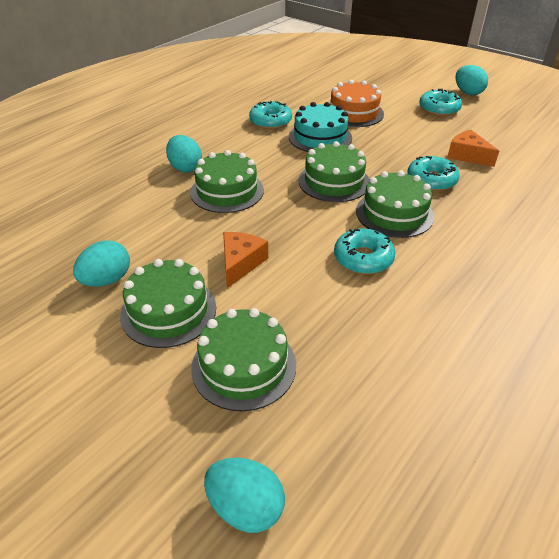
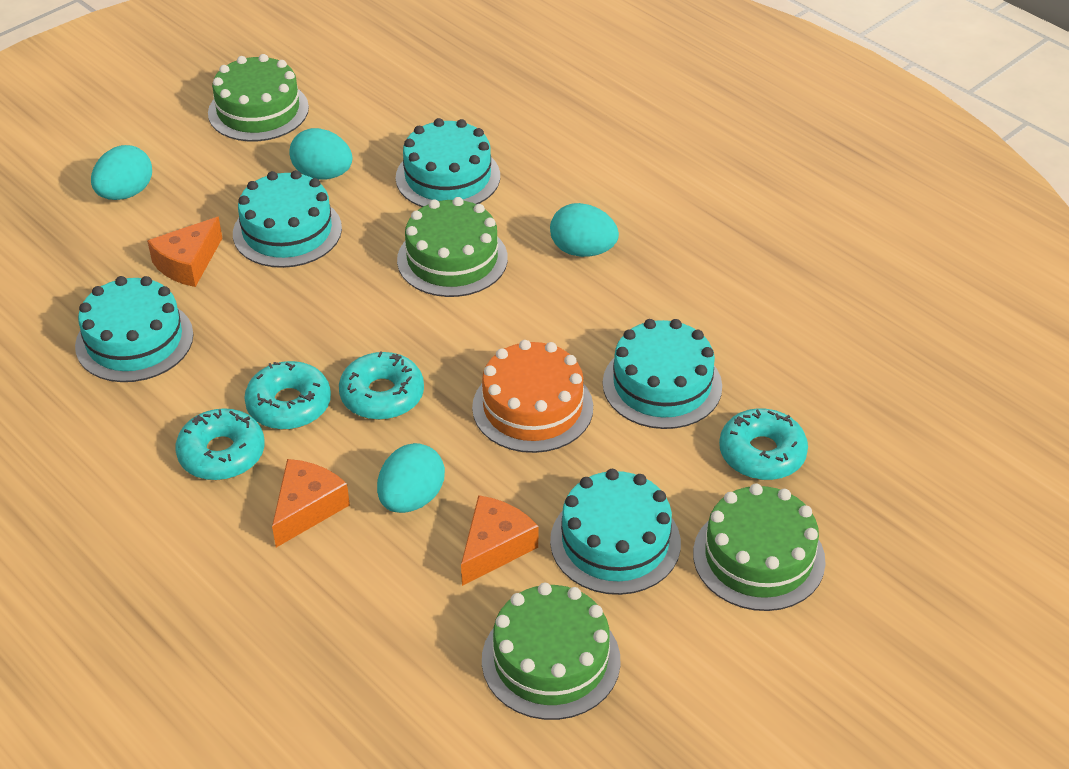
green cake: 5 -> 4
orange cheese: 2 -> 3
turquoise cake: 1 -> 5

